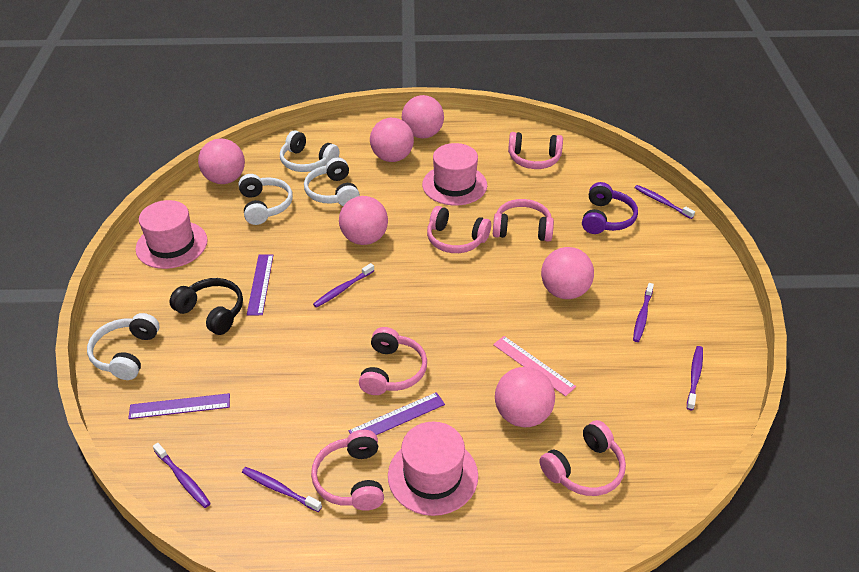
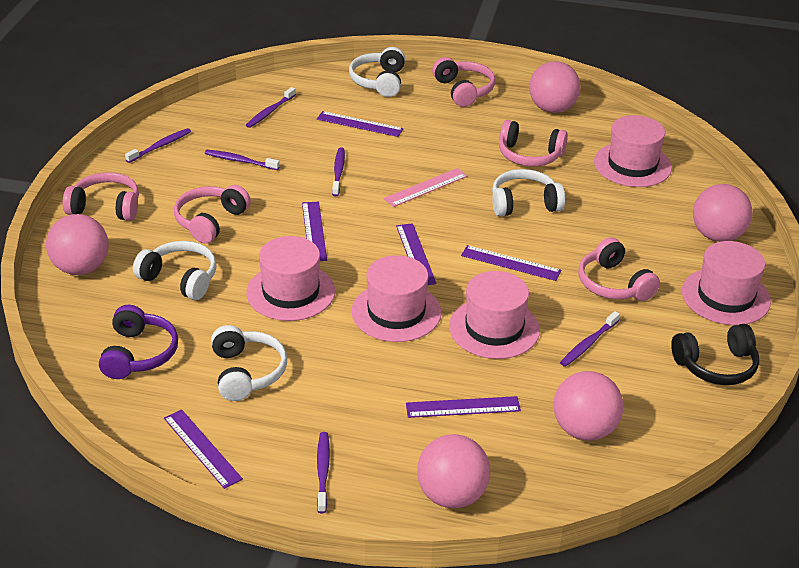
pink ball: 6 -> 5
pink hat: 3 -> 5
pink headphones: 6 -> 5
purple ruler: 3 -> 6

